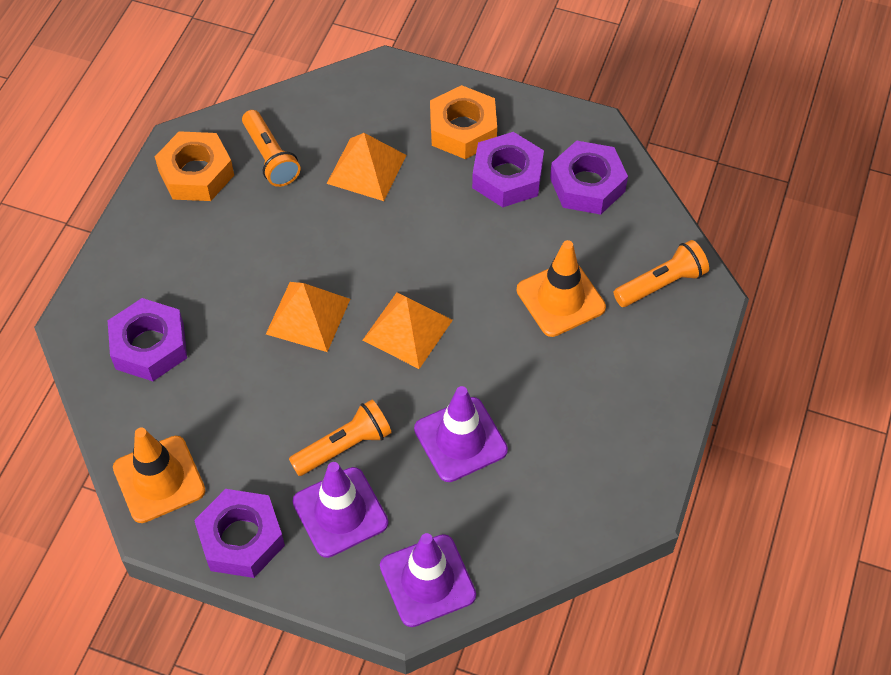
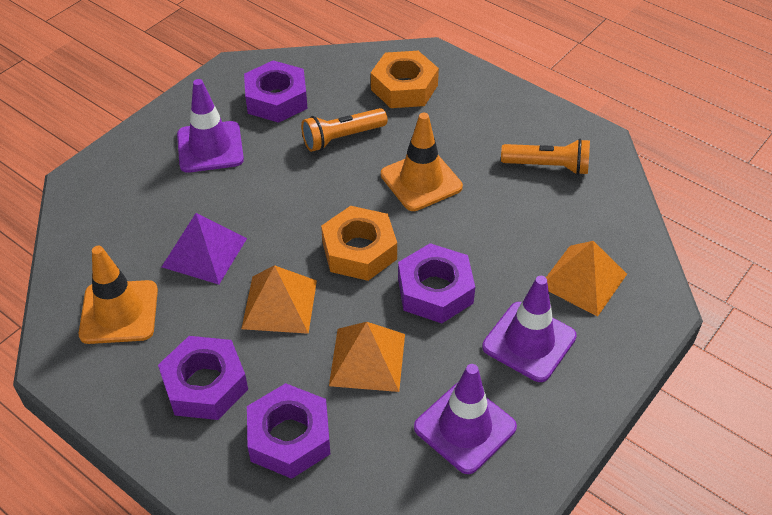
orange flashlight: 3 -> 2
purple pyramid: 0 -> 1

